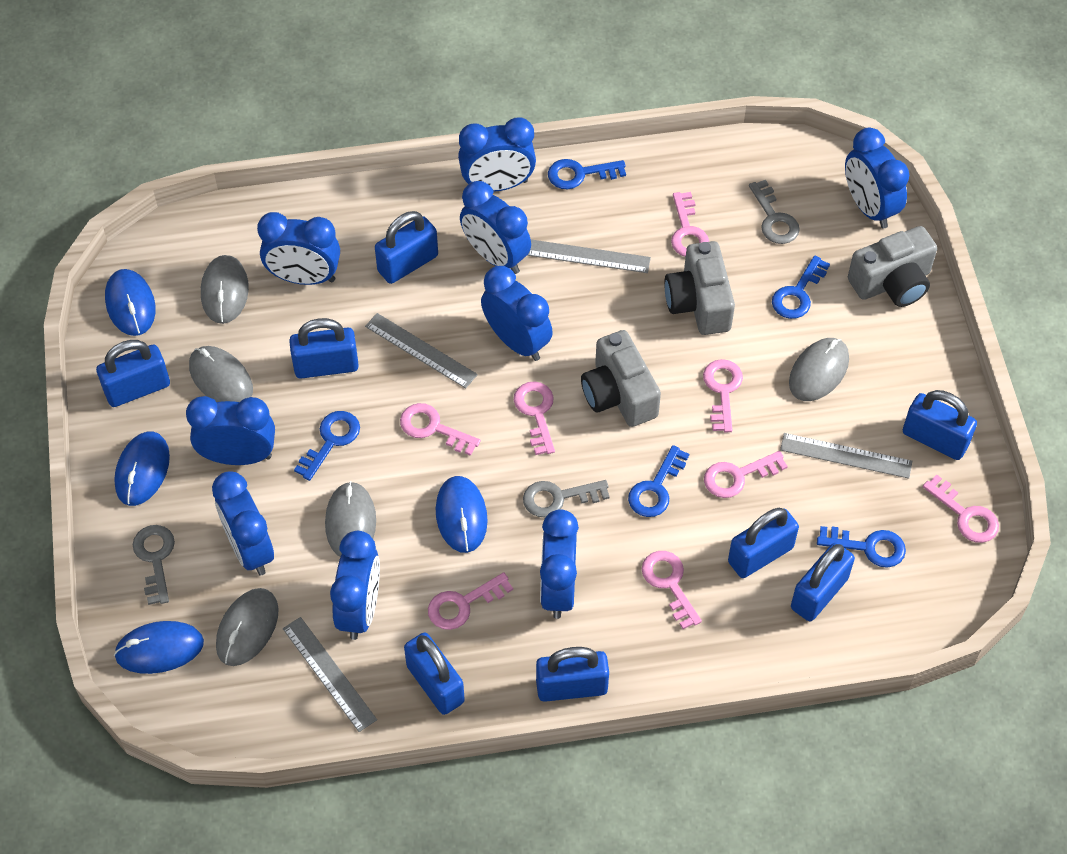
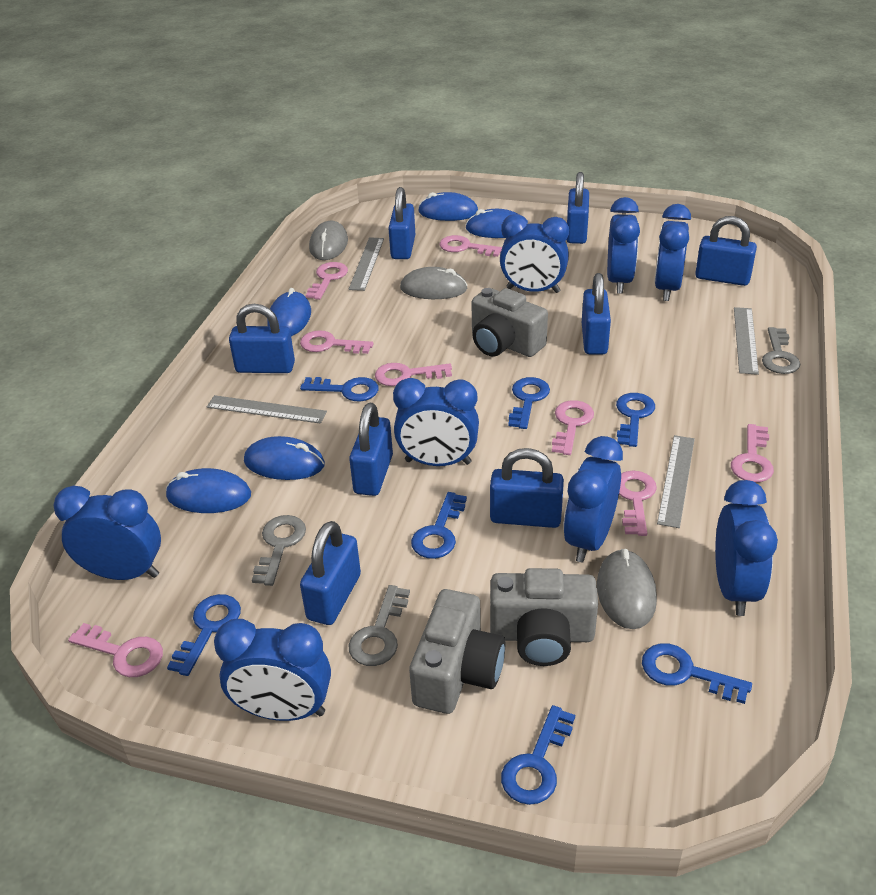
blue clock: 9 -> 8
blue key: 5 -> 7
blue mouse: 4 -> 5
grey mouse: 5 -> 3

